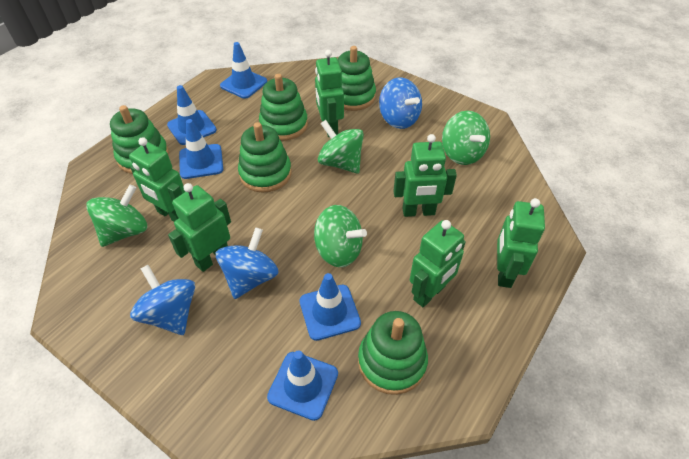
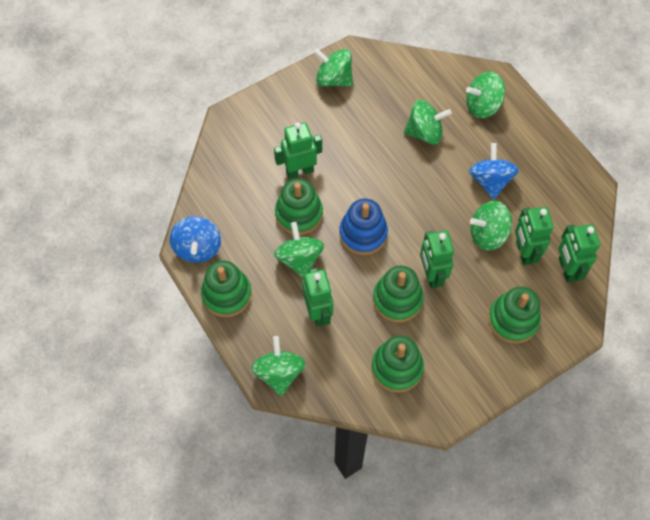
blue spinning top: 3 -> 2
blue stacking toy: 0 -> 1
blue traffic cone: 5 -> 0
green robot: 6 -> 5
green spinning top: 4 -> 6

